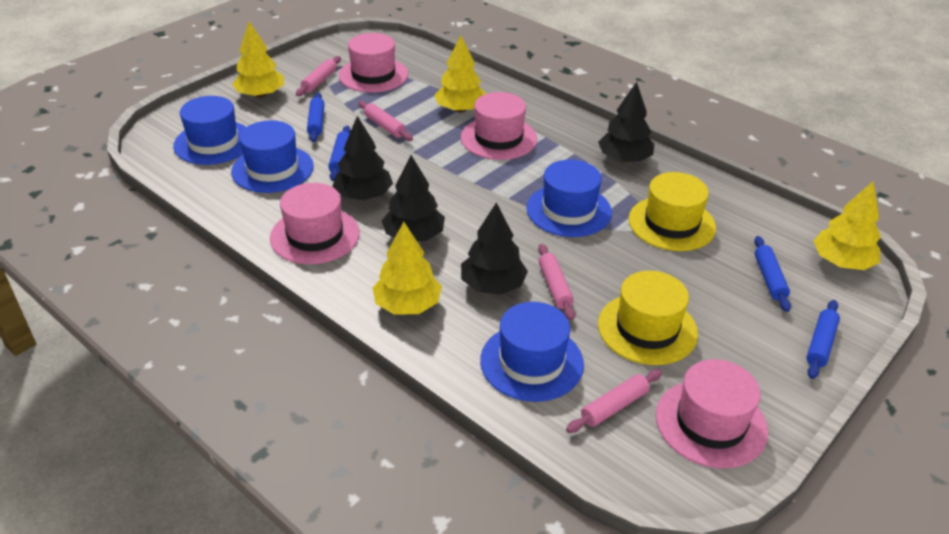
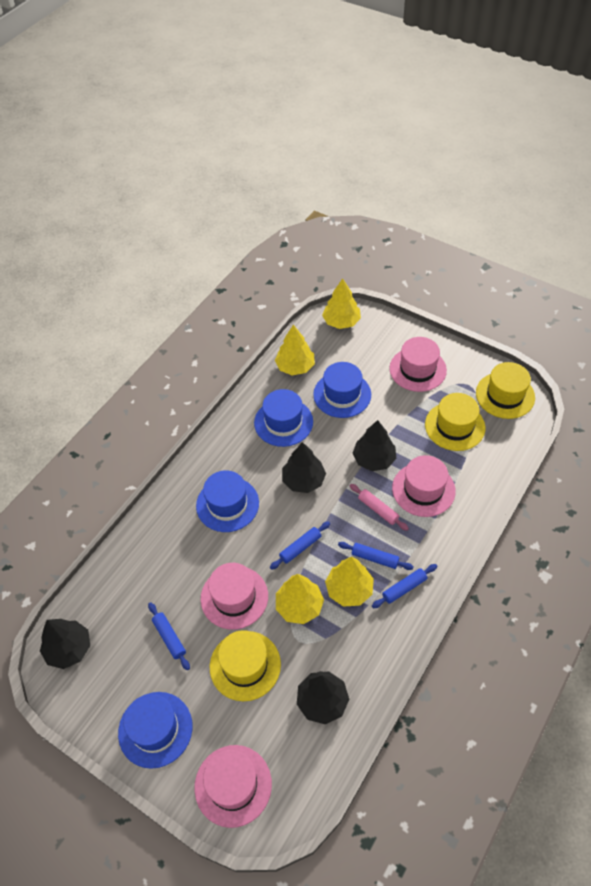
pink rolling pin: 4 -> 1
yellow hat: 2 -> 3

